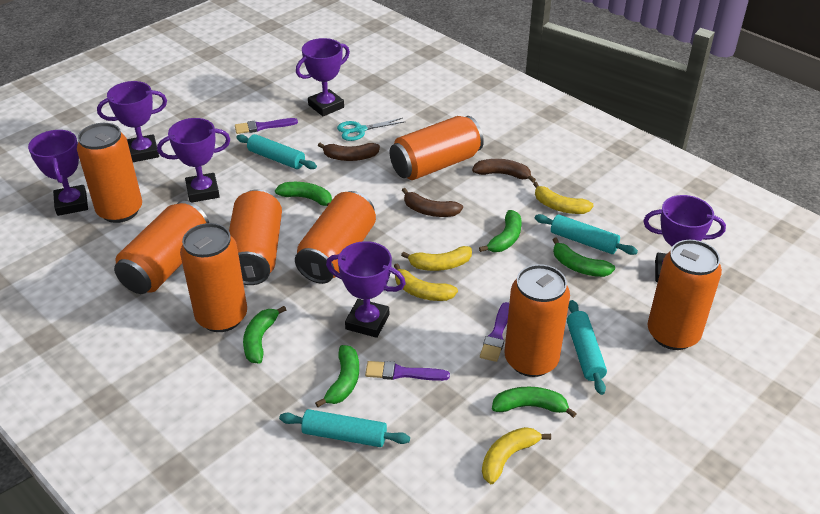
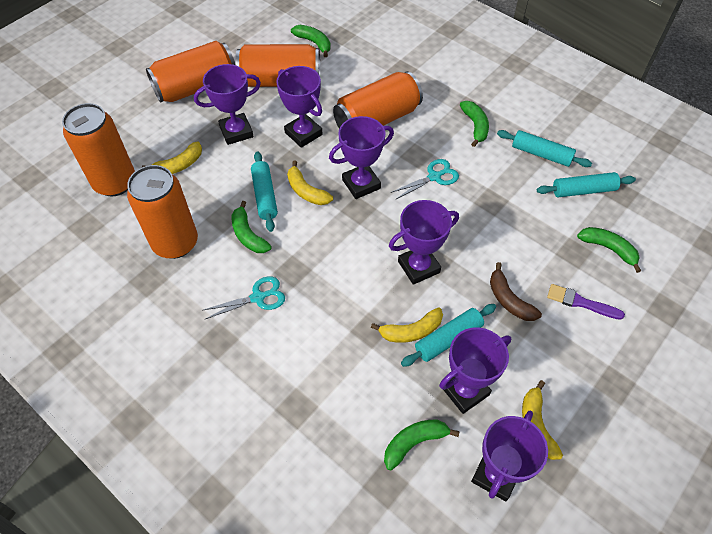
brown banana: 3 -> 1
green banana: 6 -> 5
orange can: 8 -> 5
purple brush: 3 -> 1
turquoise scissors: 1 -> 2

